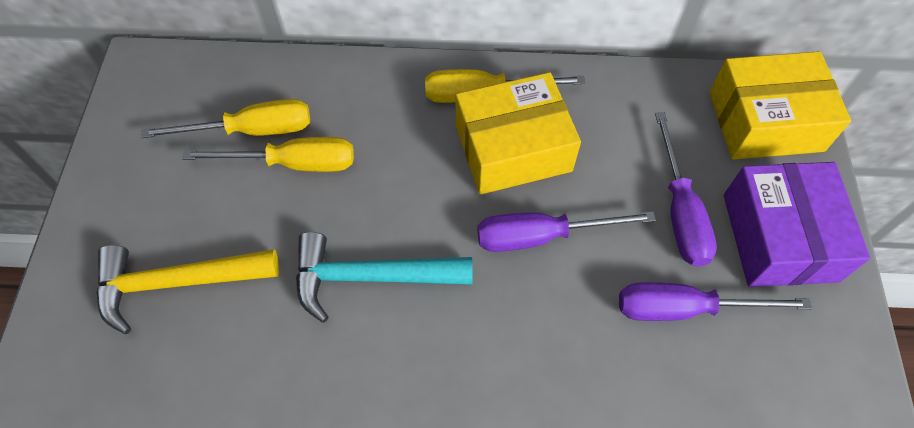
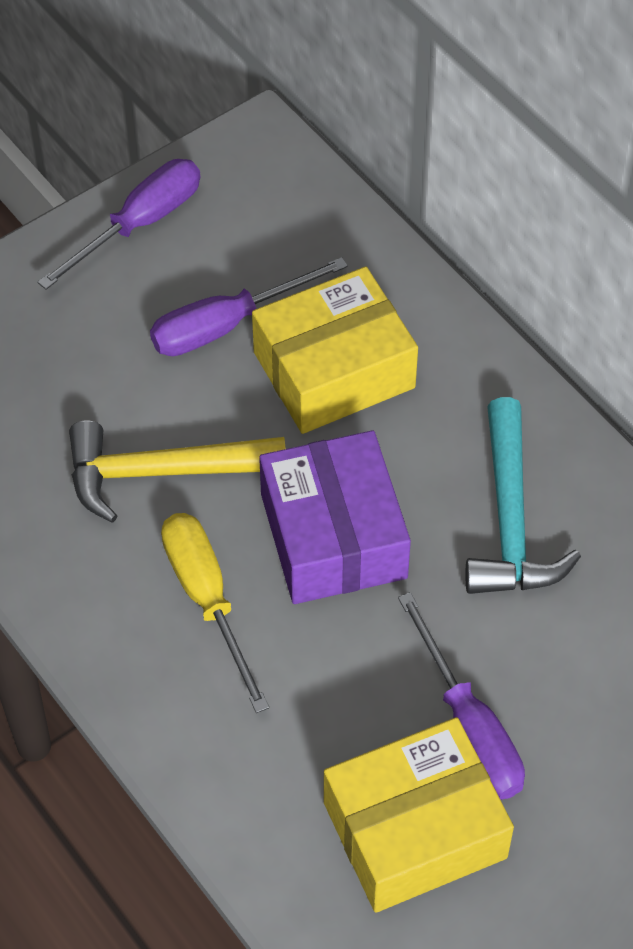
yellow screwdriver: 3 -> 1

